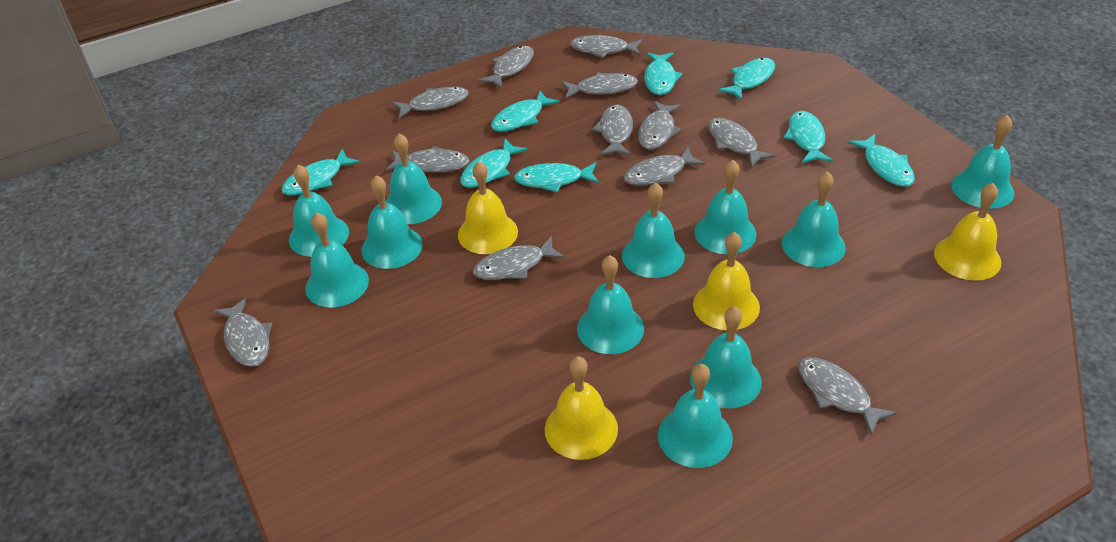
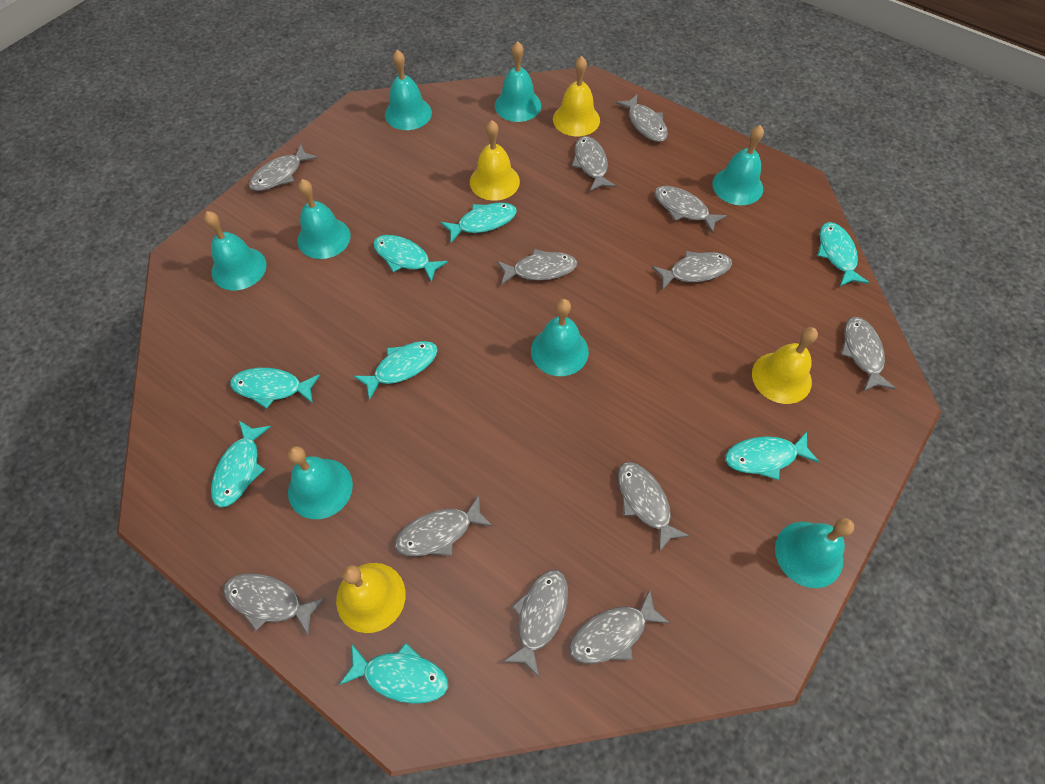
turquoise bell: 11 -> 8

